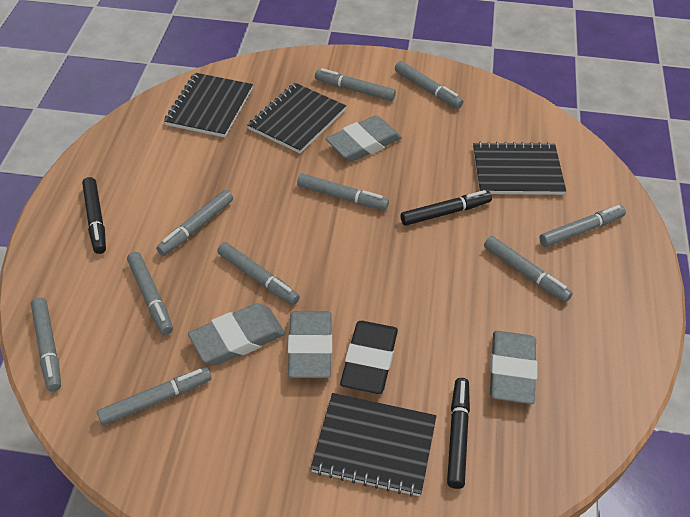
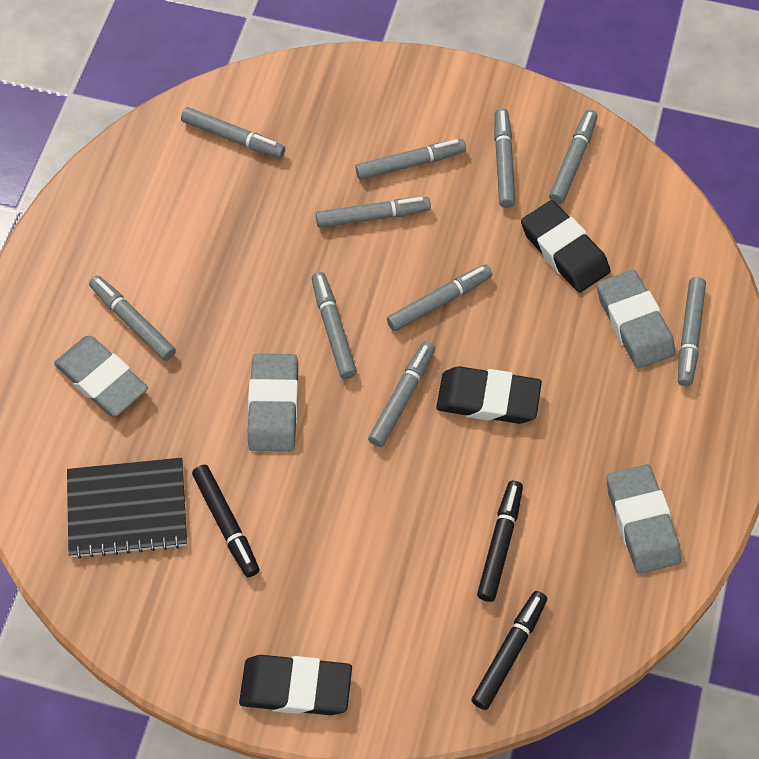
black eraser: 1 -> 3
black notebook: 4 -> 1

